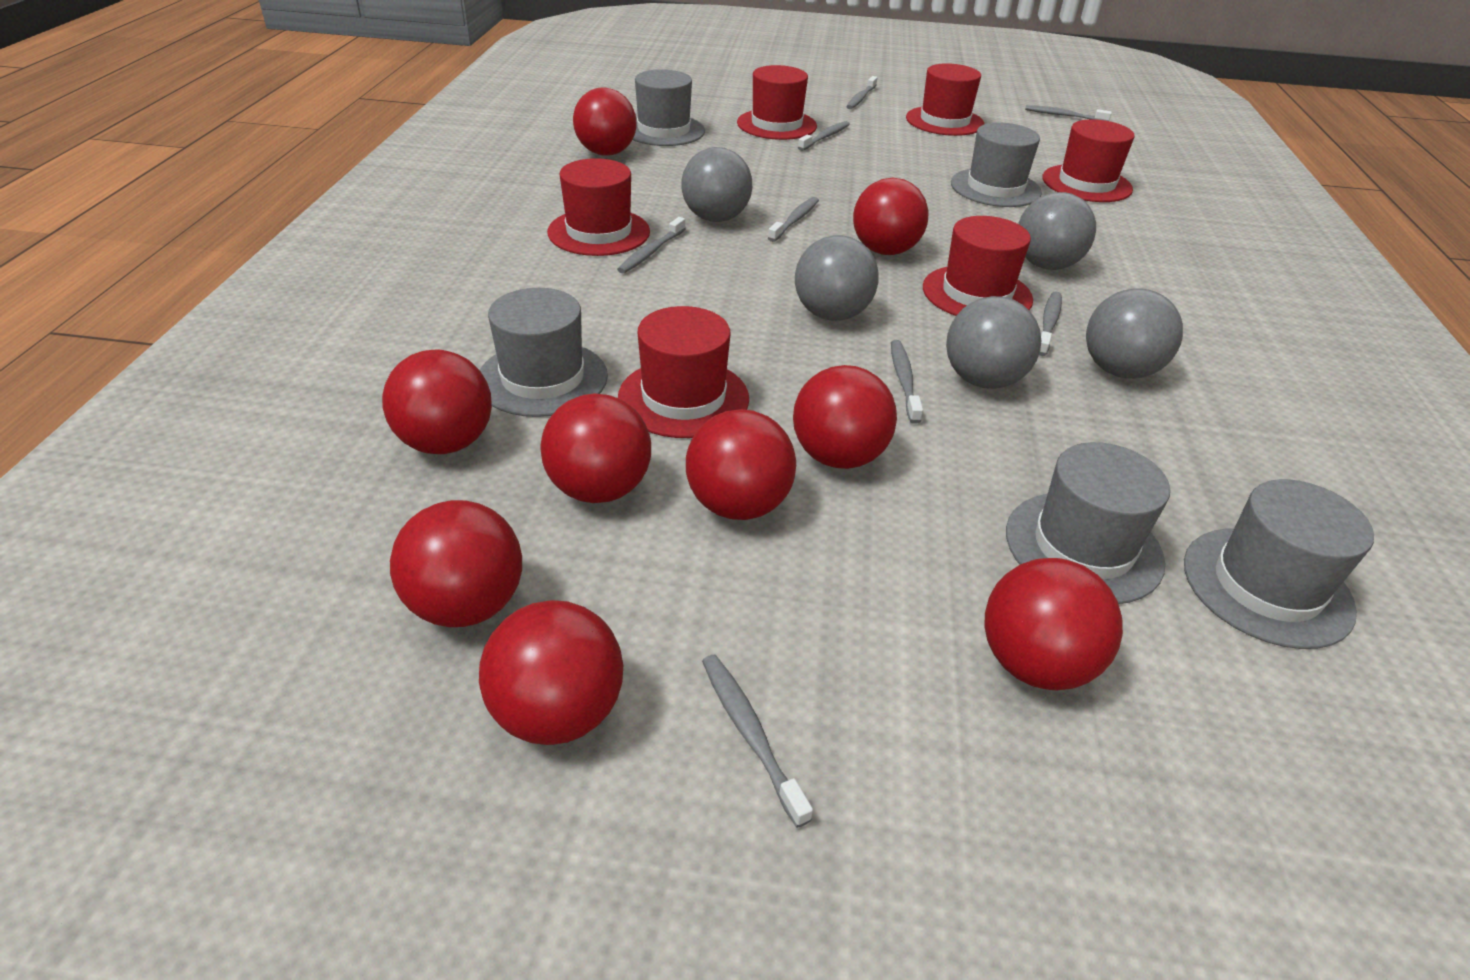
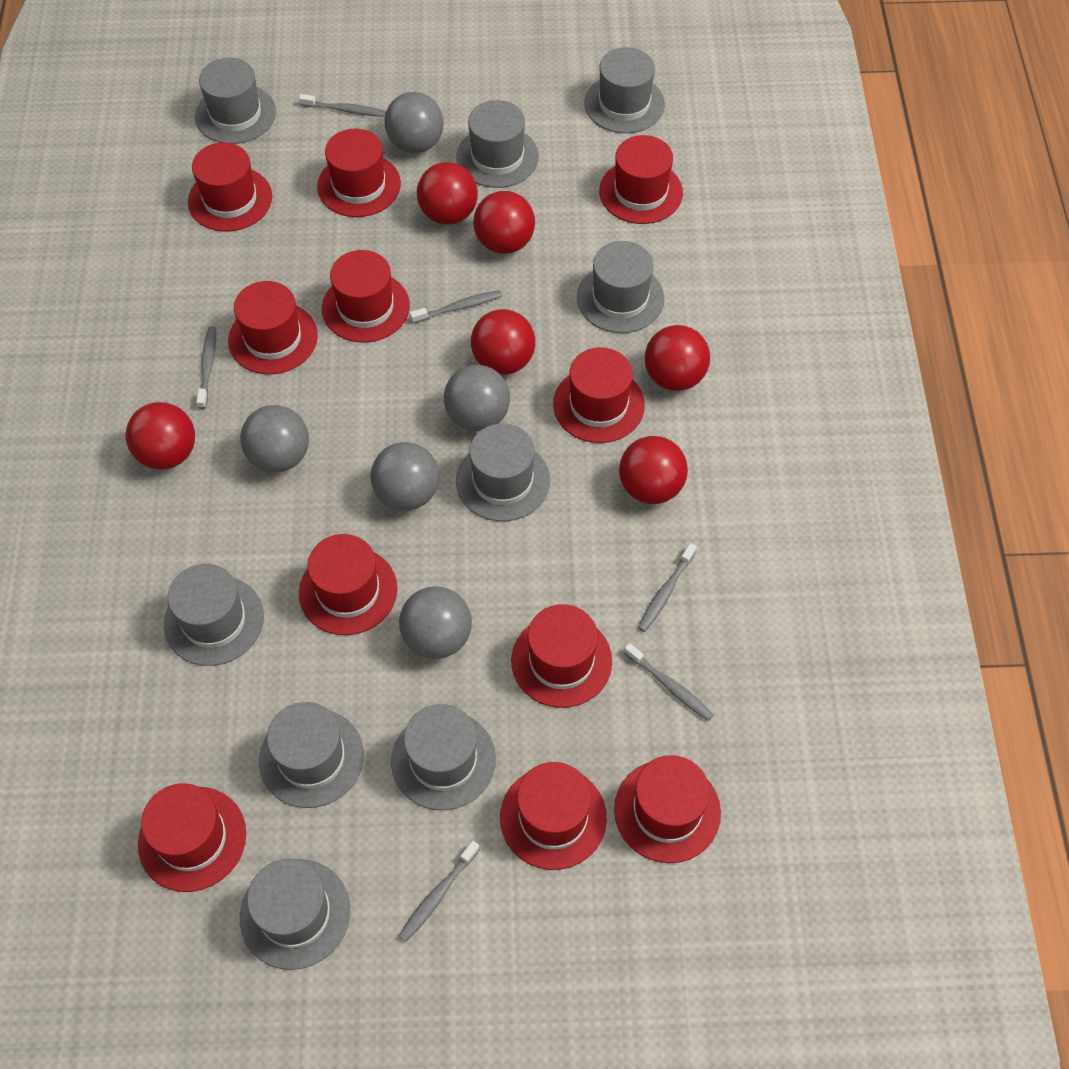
grey hat: 5 -> 9
grey toothbrush: 8 -> 6
red ball: 9 -> 6
red hat: 6 -> 11

